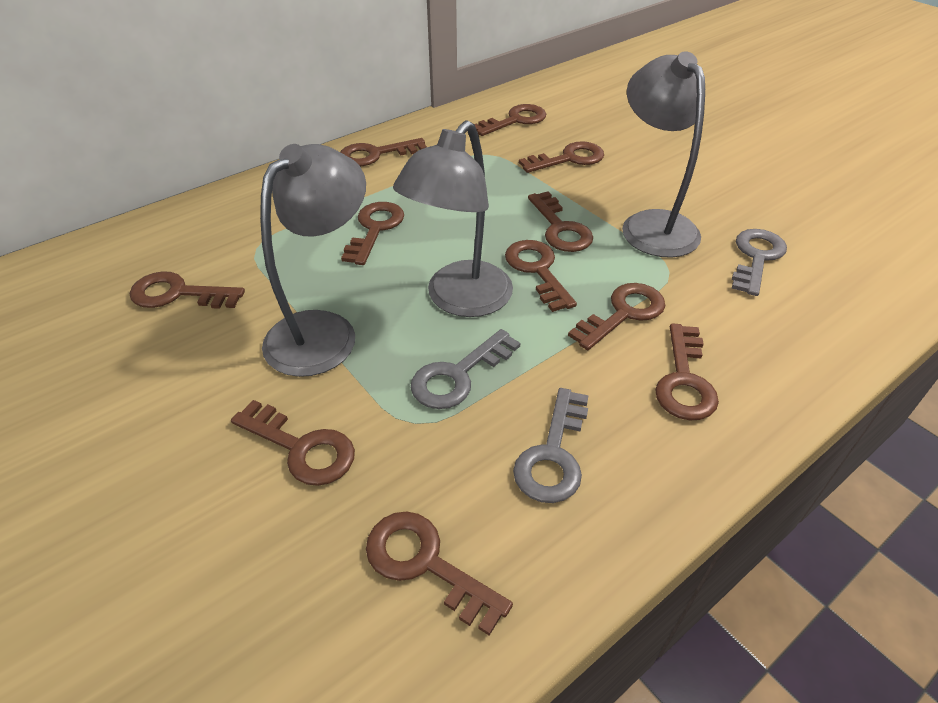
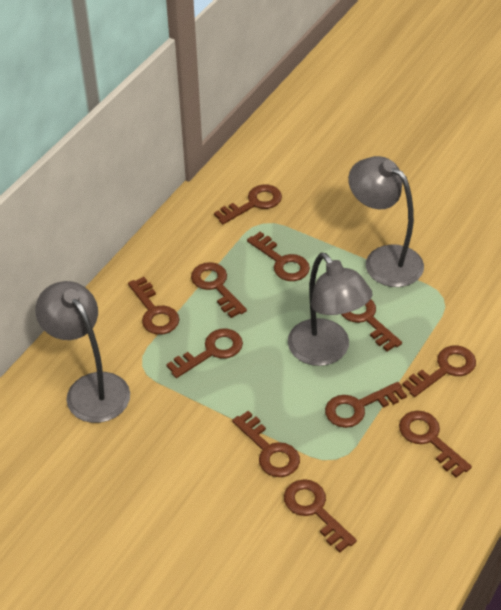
grey key: 3 -> 0

